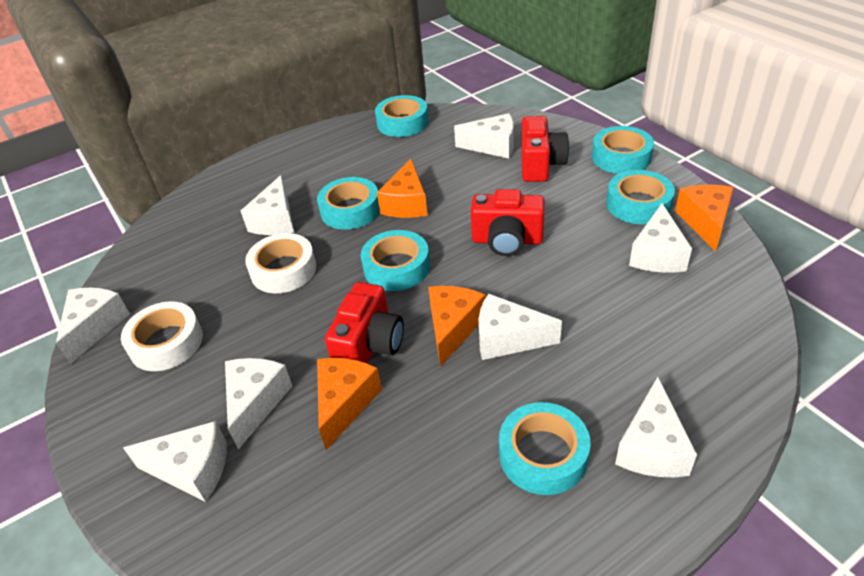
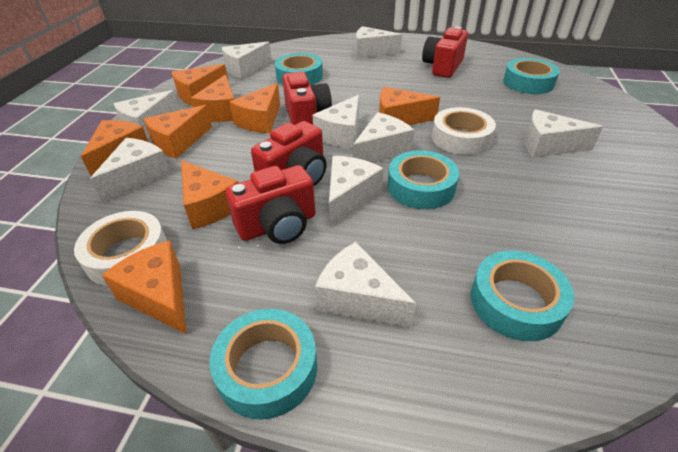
orange cheese: 4 -> 8
red camera: 3 -> 4
turquoise tape: 6 -> 5
white cheese: 8 -> 9

